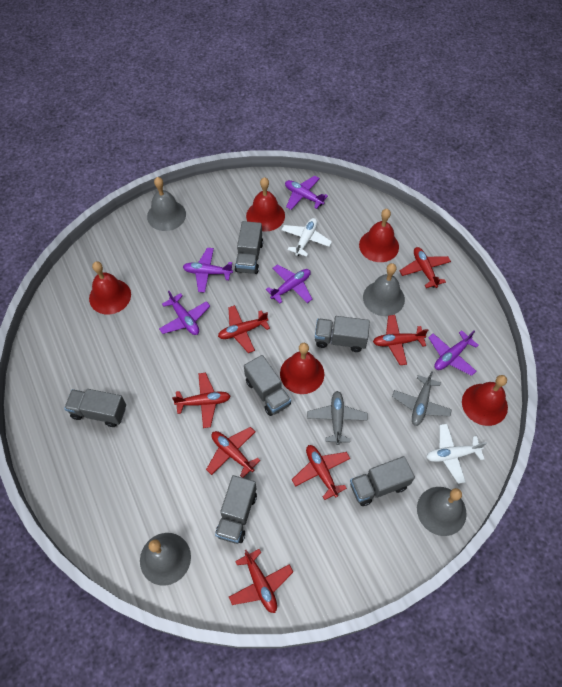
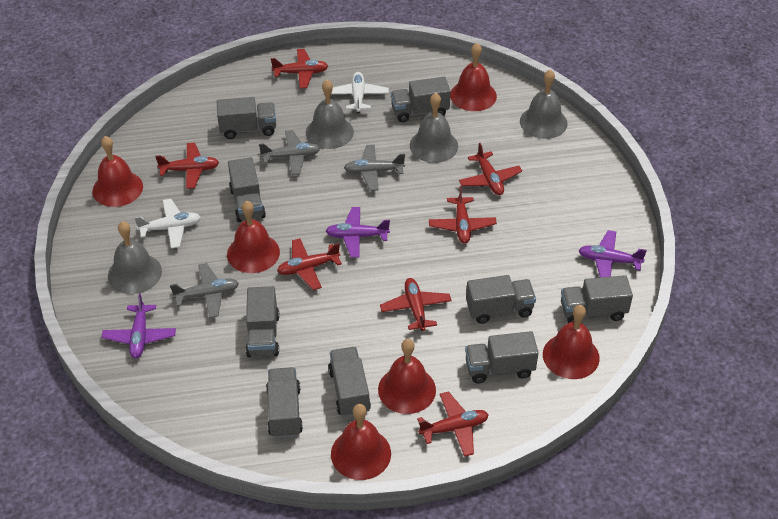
grey plane: 2 -> 3
grey truck: 6 -> 9
purple plane: 5 -> 3
red bell: 5 -> 6

